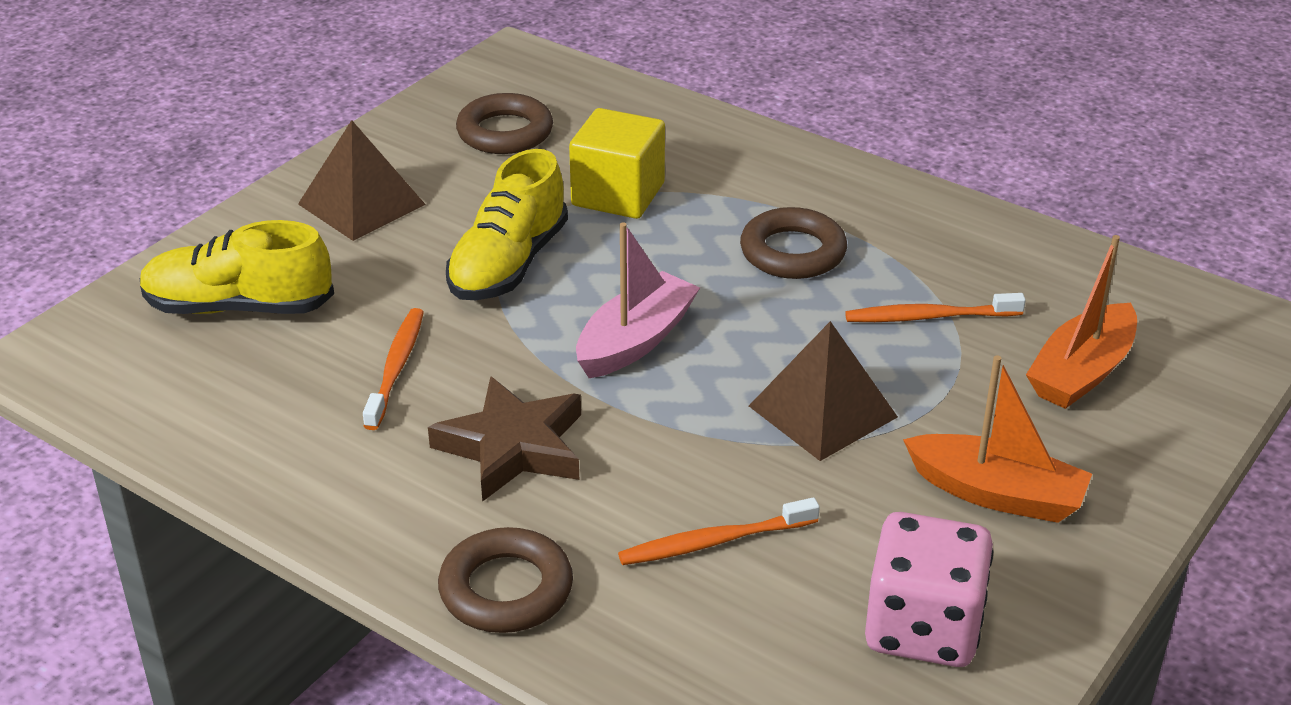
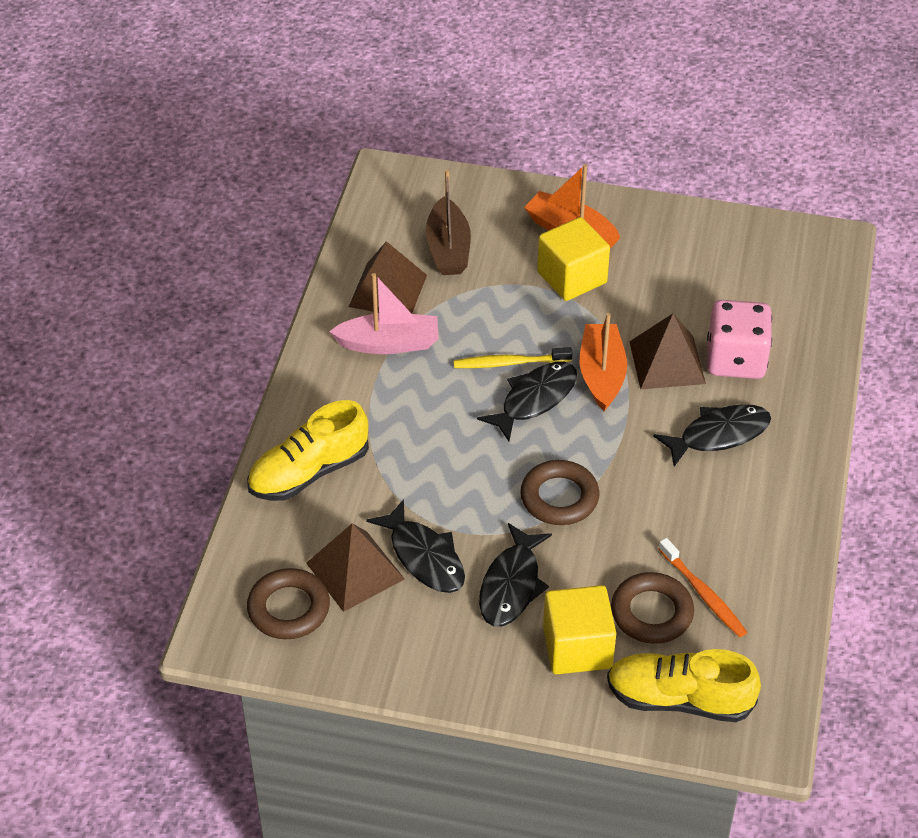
black fish: 0 -> 4
brown boat: 0 -> 1
brown pyramid: 2 -> 3
brown star: 1 -> 0
orange toothbrush: 3 -> 1
yellow cube: 1 -> 2
yellow toothbrush: 0 -> 1

